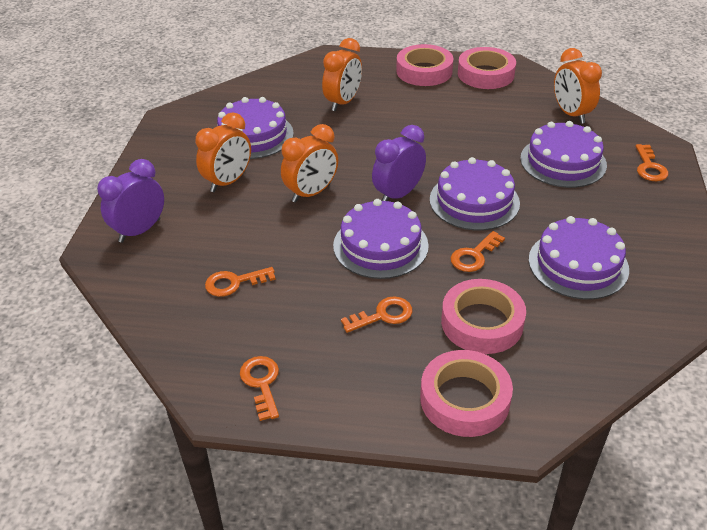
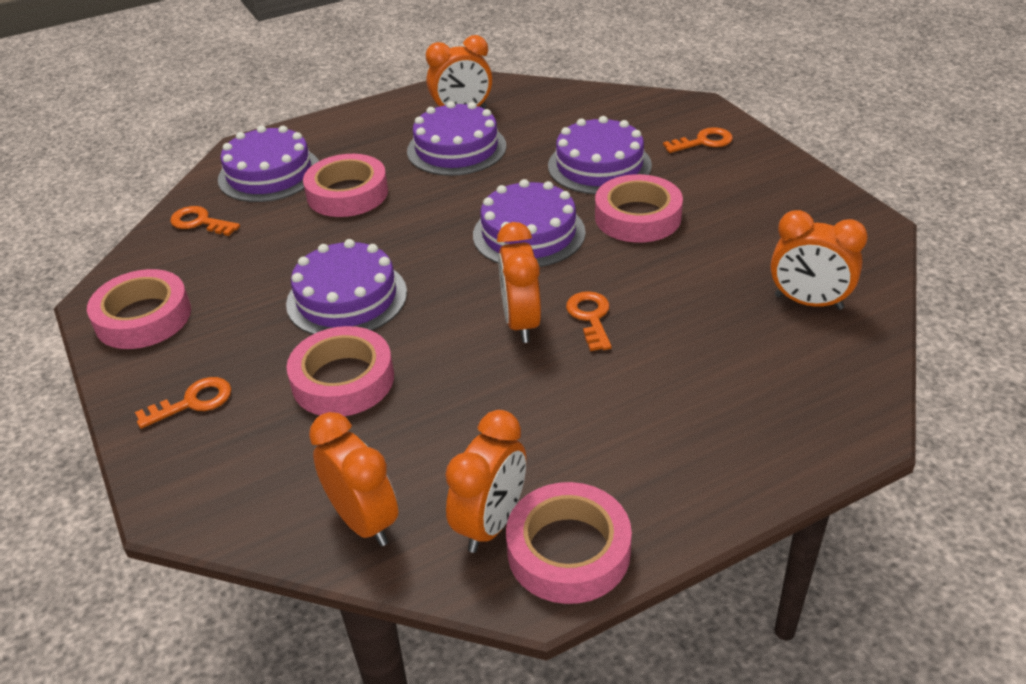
orange clock: 4 -> 5
orange key: 5 -> 4
pink tape: 4 -> 5
purple clock: 2 -> 0

